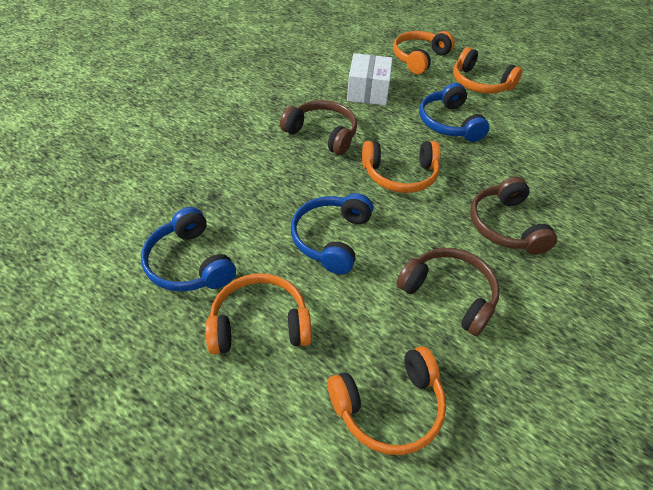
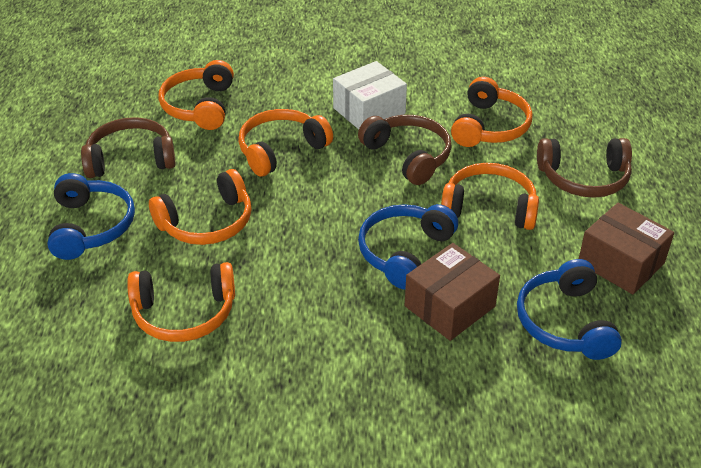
brown box: 0 -> 2
orange headphones: 5 -> 6

